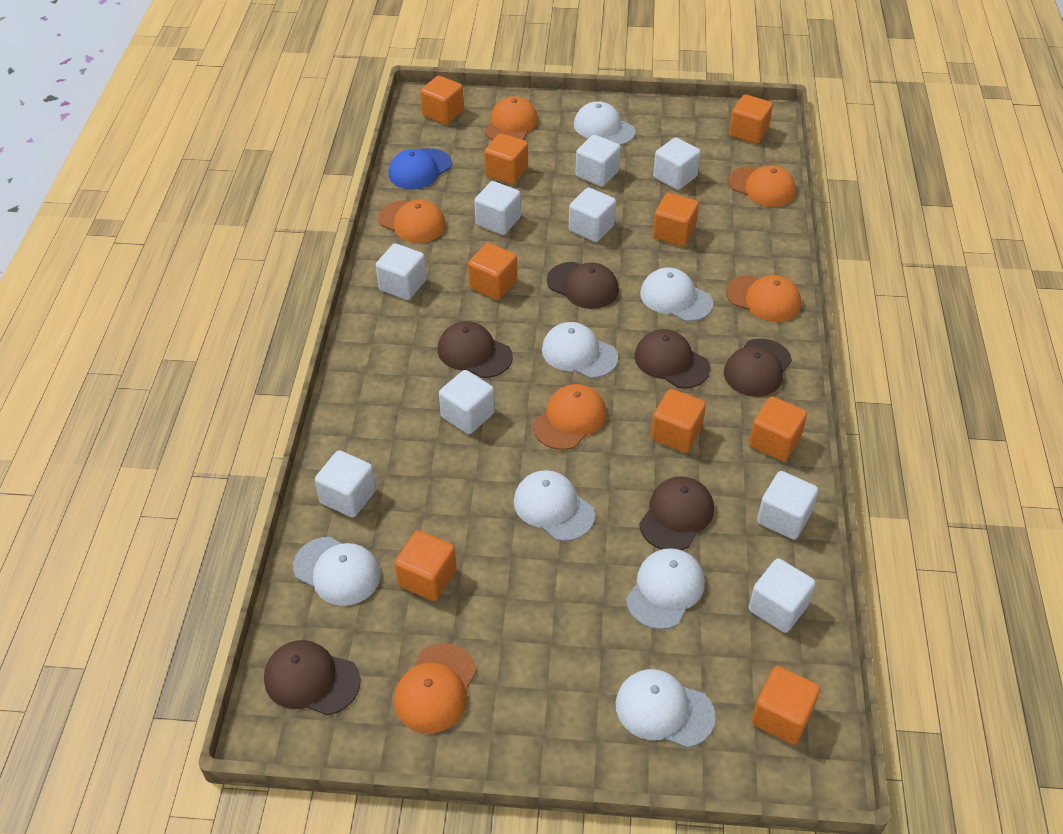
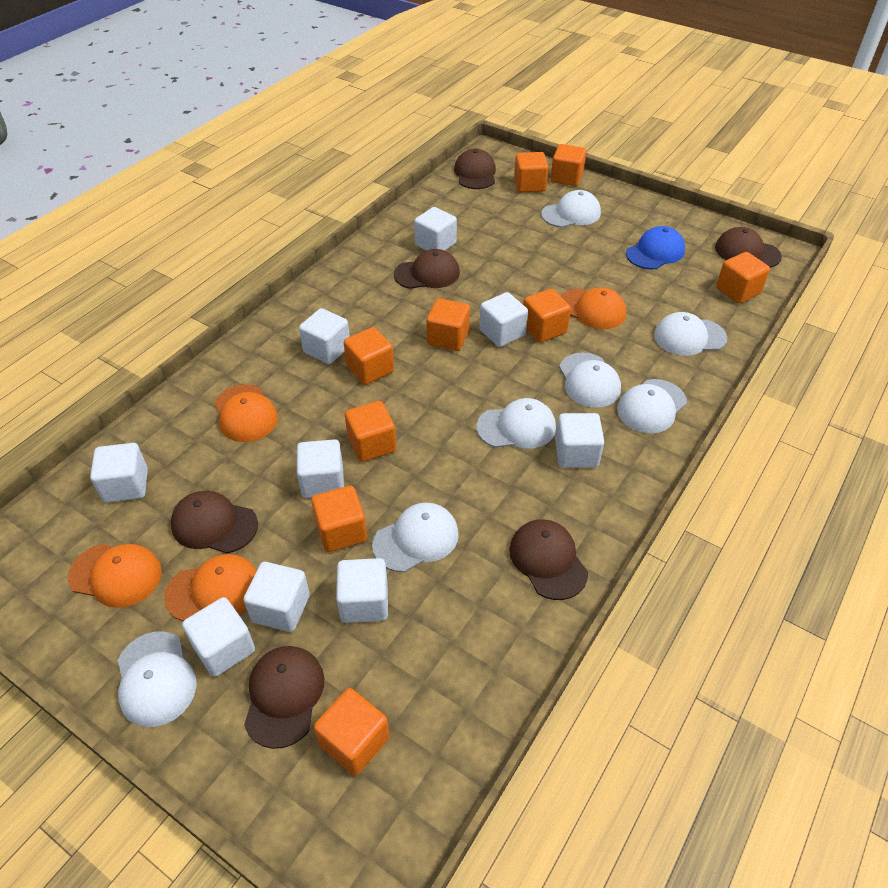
orange cap: 6 -> 4

